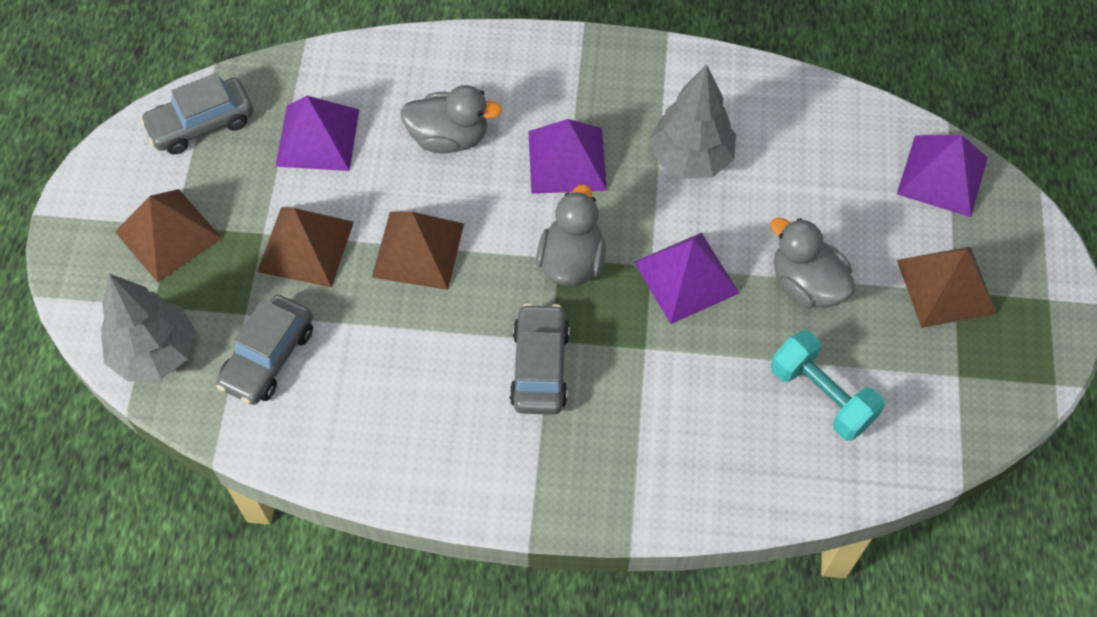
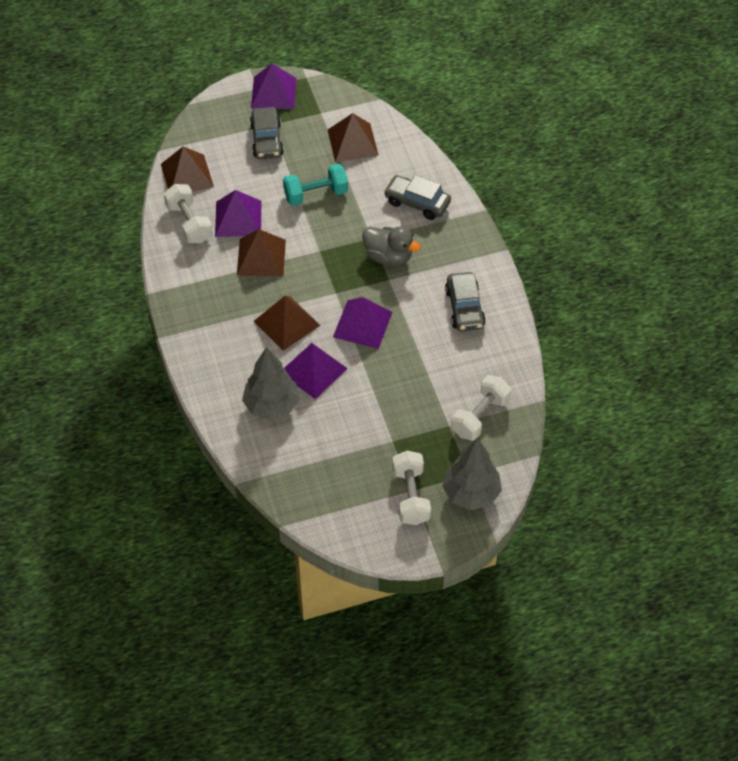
grey duck: 3 -> 1
white dumbbell: 0 -> 3

